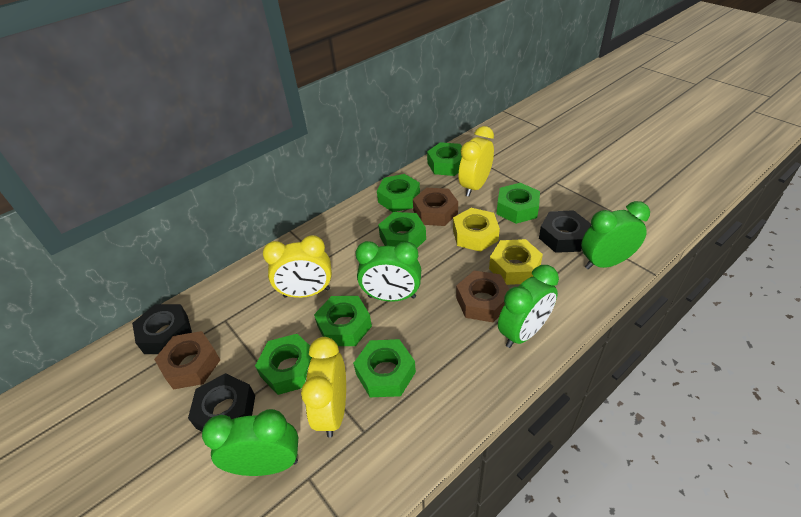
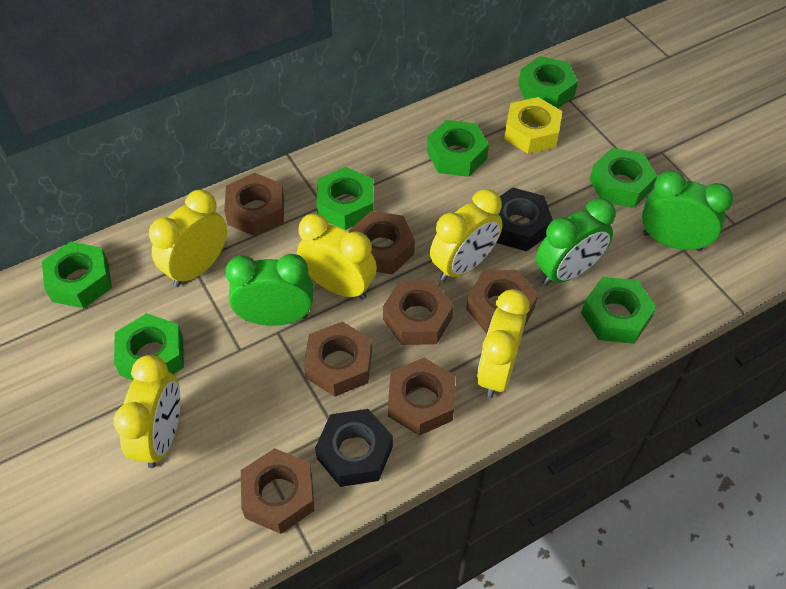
black nut: 3 -> 2
brown nut: 3 -> 7
green clock: 4 -> 3
yellow clock: 3 -> 5
yellow nut: 2 -> 1

